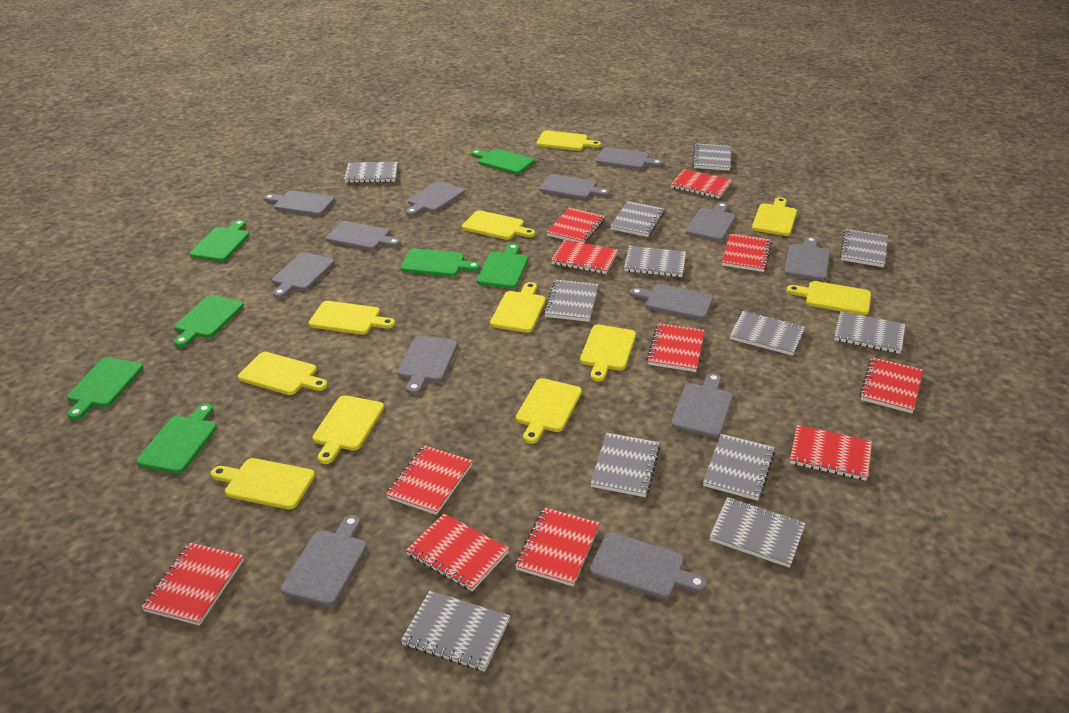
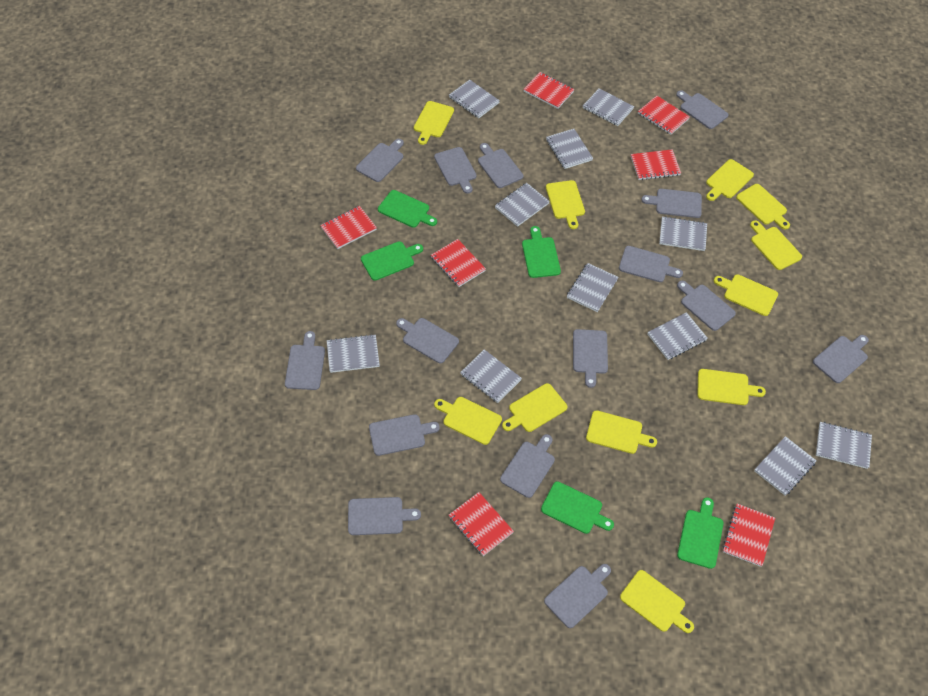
green cutting board: 7 -> 5
grey cutting board: 13 -> 15
grey notebook: 12 -> 11
red notebook: 11 -> 7

